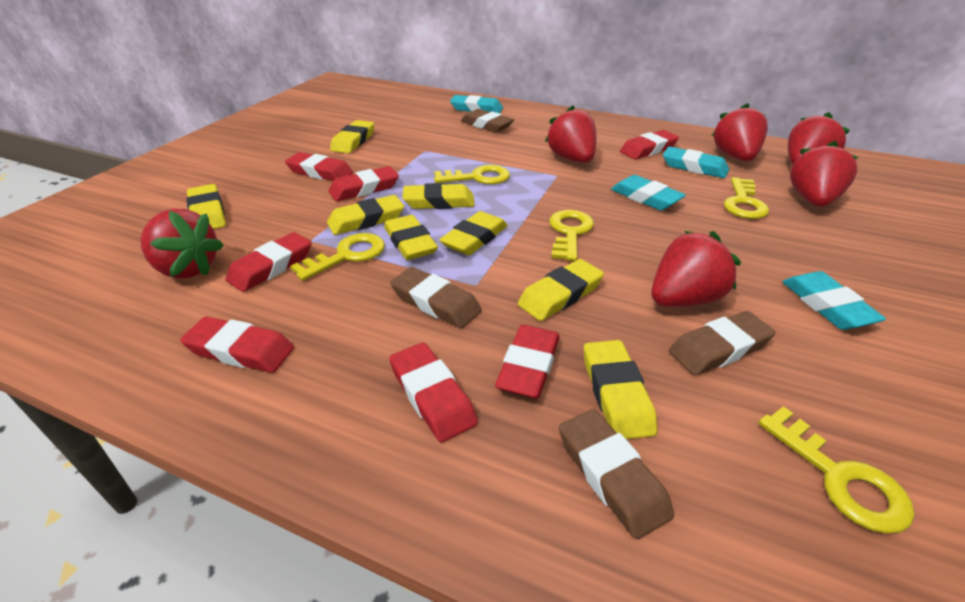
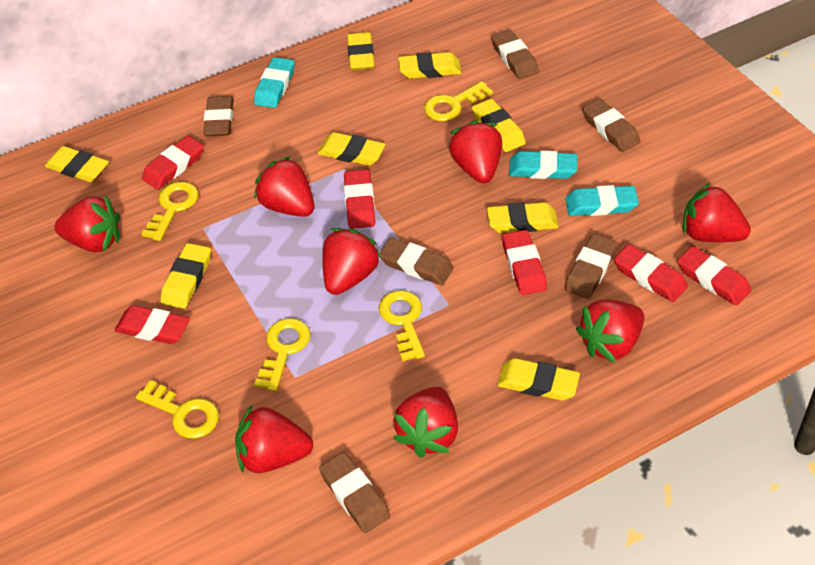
brown eraser: 4 -> 6
red eraser: 7 -> 6
red strawberry: 6 -> 8
turquoise eraser: 4 -> 3

